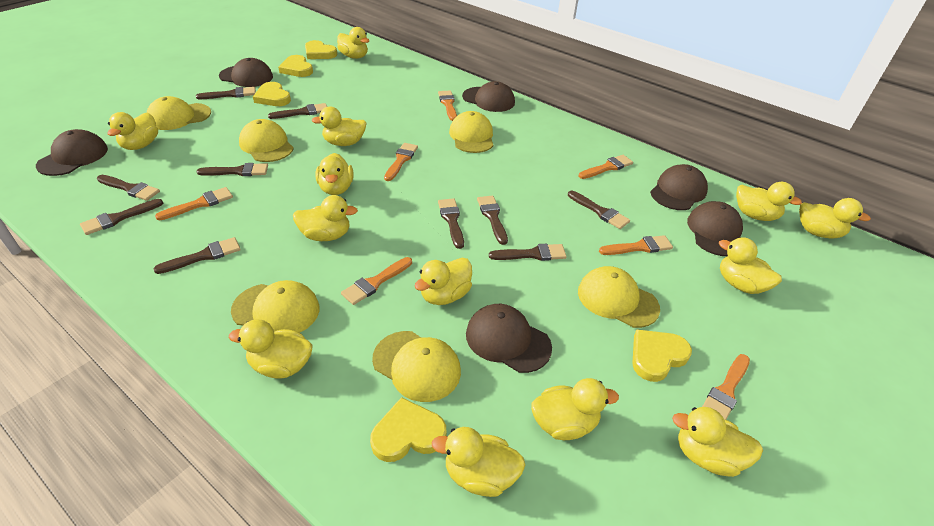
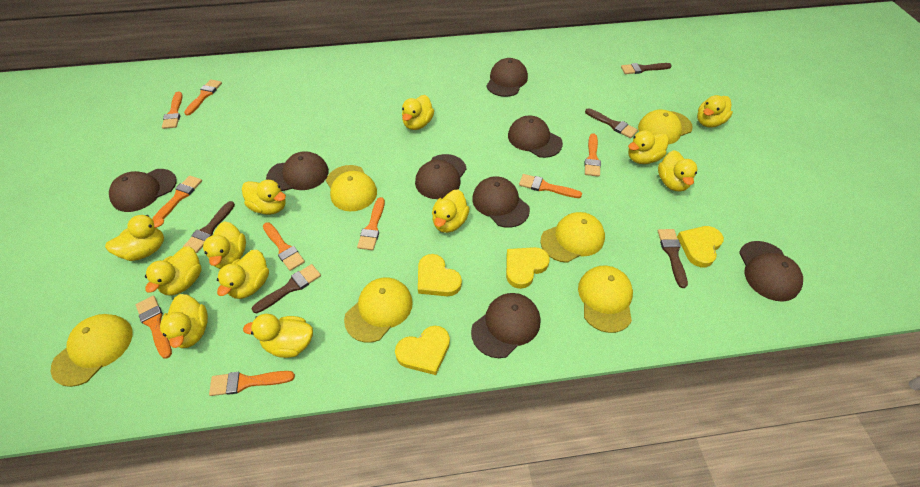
brown brush: 10 -> 5
brown cap: 6 -> 8
orange brush: 7 -> 9
yellow duck: 13 -> 12
yellow heart: 5 -> 4

